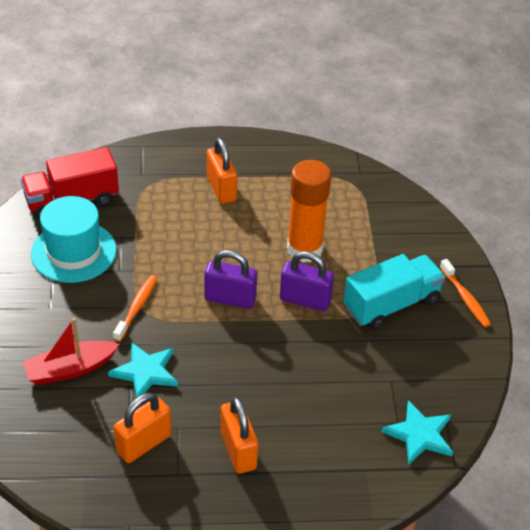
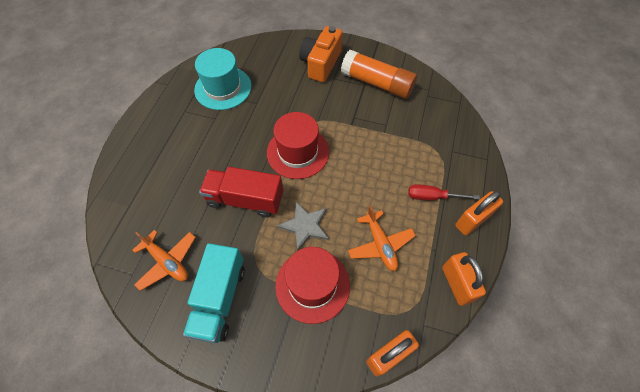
grey star: 0 -> 1
orange camera: 0 -> 1
orange plane: 0 -> 2
orange toothbrush: 2 -> 0
purple padlock: 2 -> 0
red boat: 1 -> 0
red hat: 0 -> 2
red screwdriver: 0 -> 1
turquoise star: 2 -> 0

